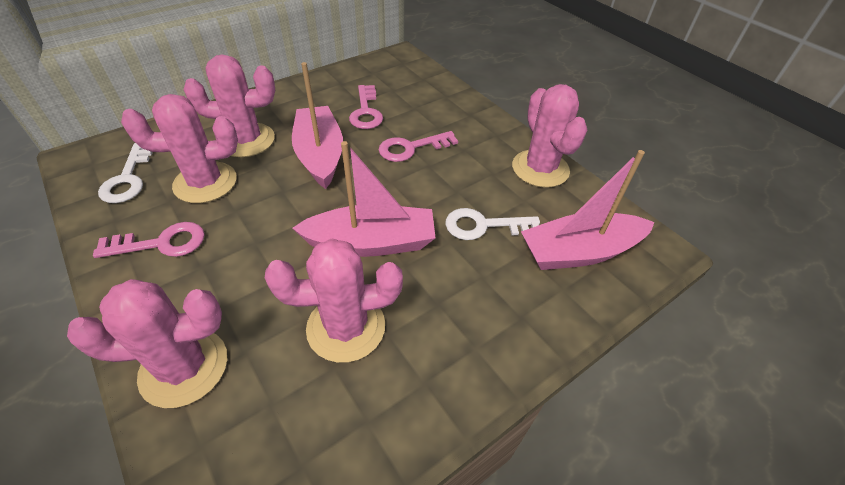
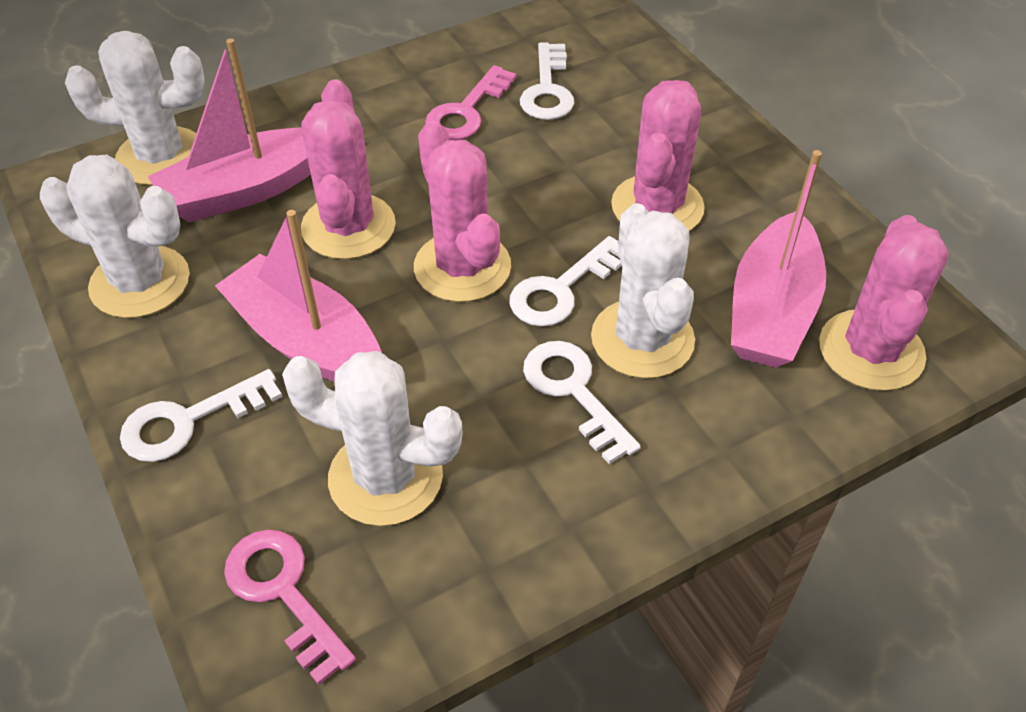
pink cactus: 5 -> 4
pink key: 3 -> 2
white cactus: 0 -> 4
white key: 2 -> 4

